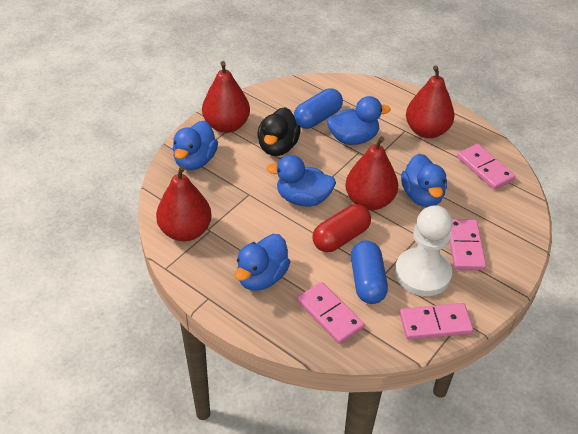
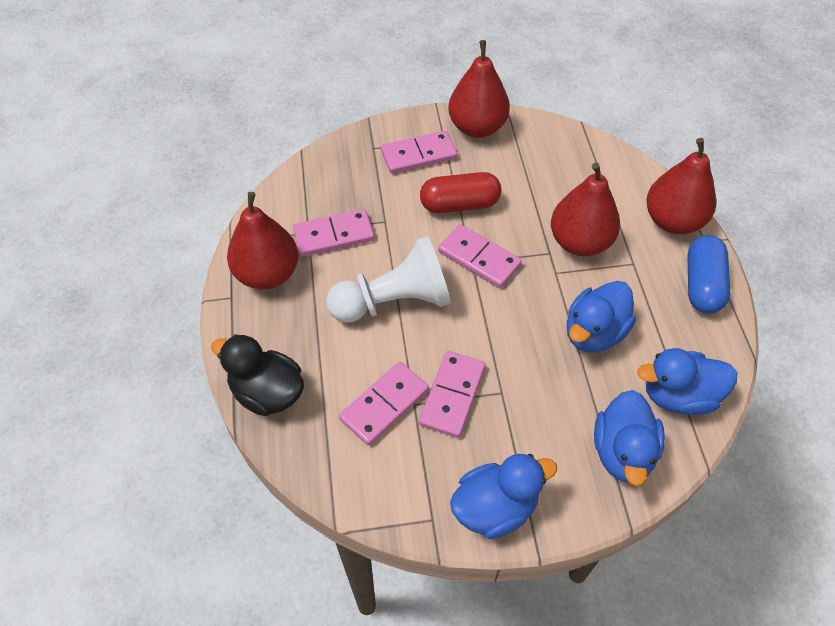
blue capsule: 2 -> 1
blue duck: 5 -> 4
pink domino: 4 -> 5

